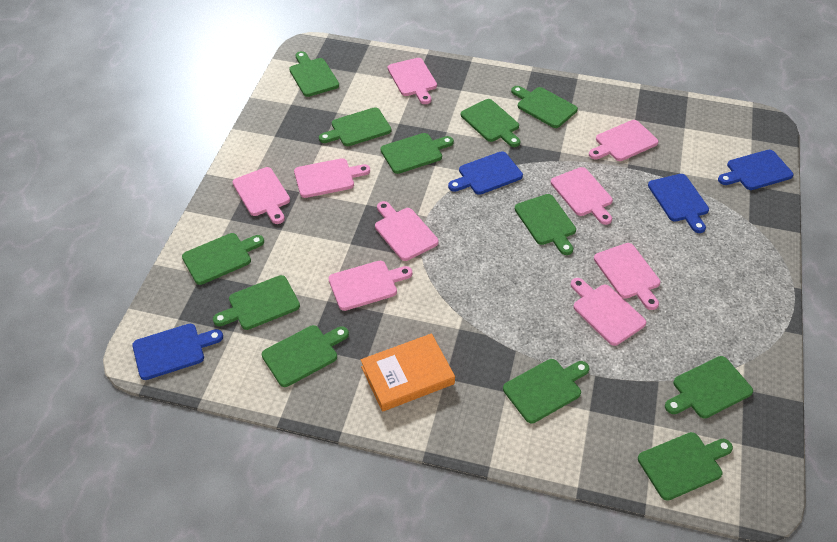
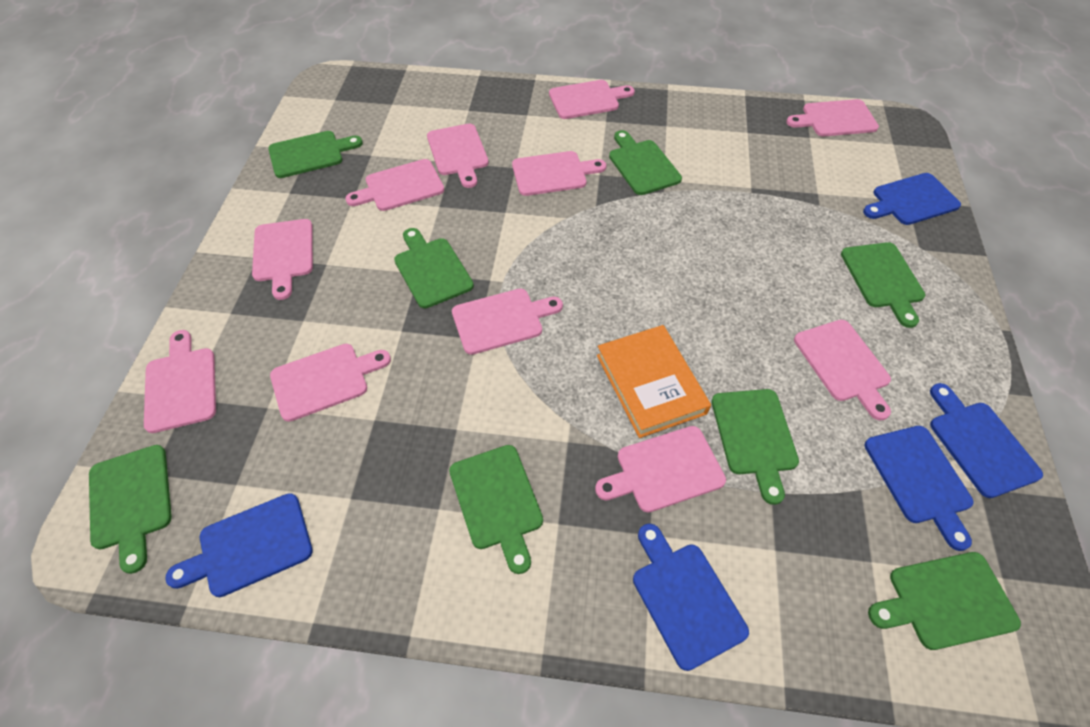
blue cutting board: 4 -> 5
green cutting board: 12 -> 8
pink cutting board: 9 -> 11

